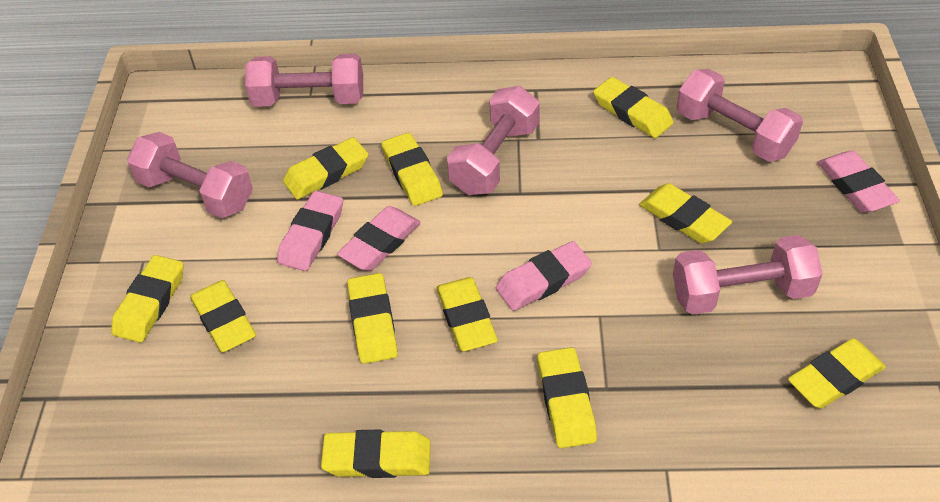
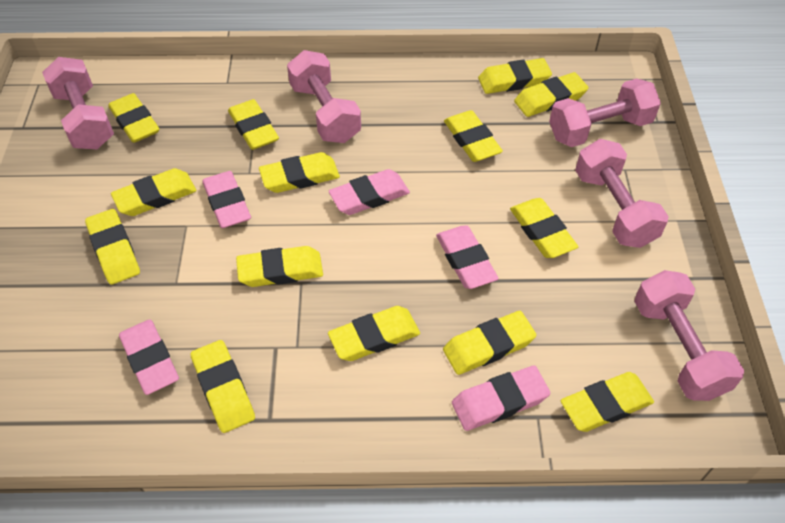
pink eraser: 4 -> 5
yellow eraser: 11 -> 14

